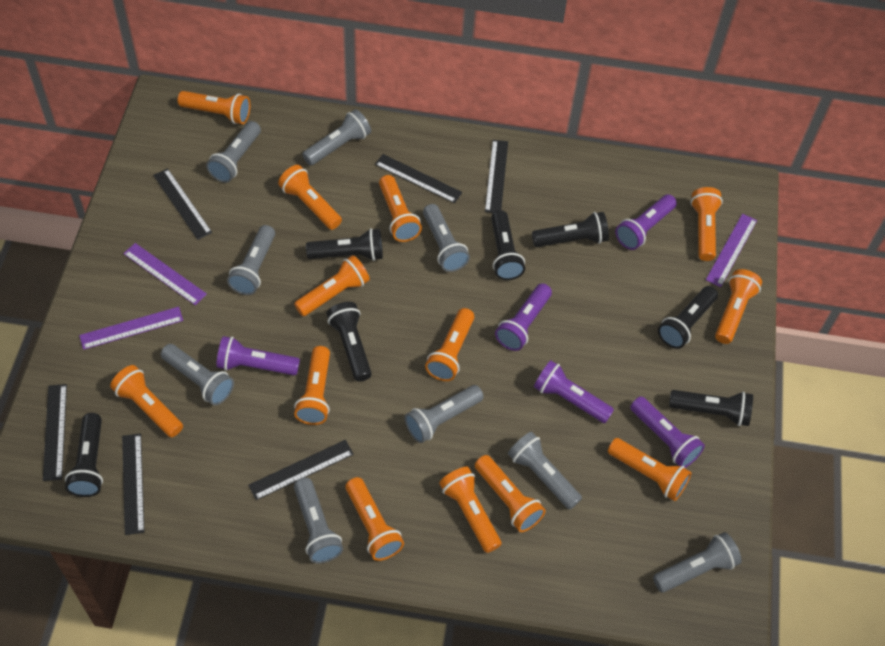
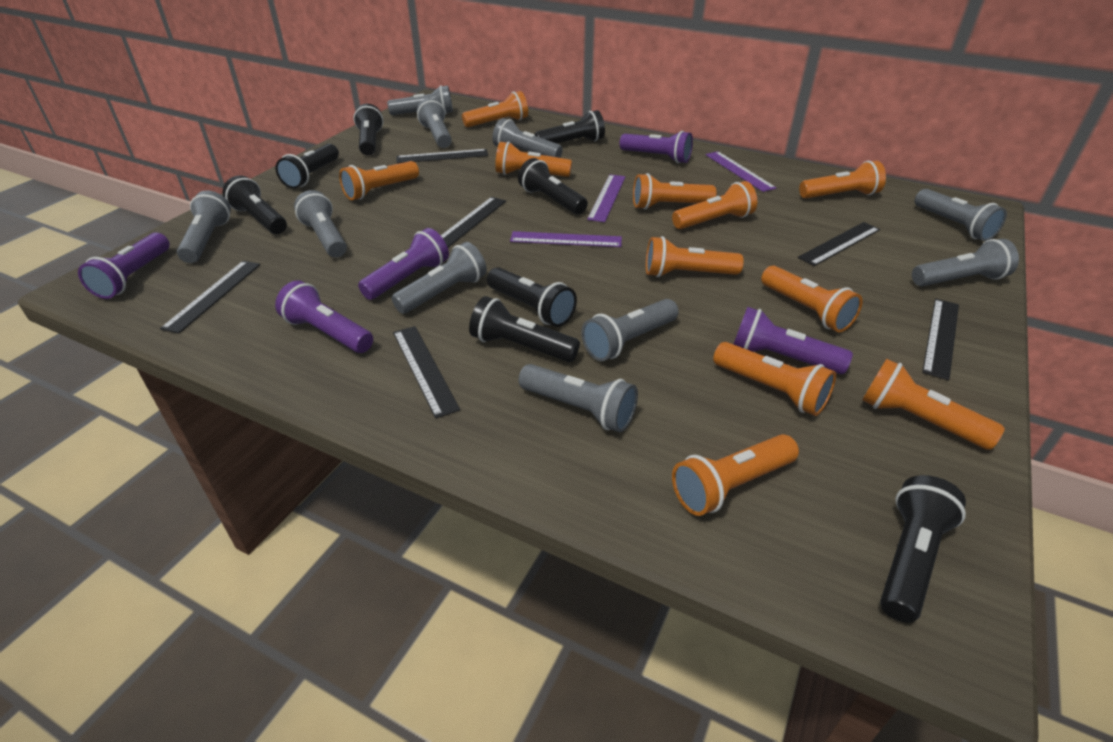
black flashlight: 7 -> 8
grey flashlight: 9 -> 10
orange flashlight: 13 -> 11

